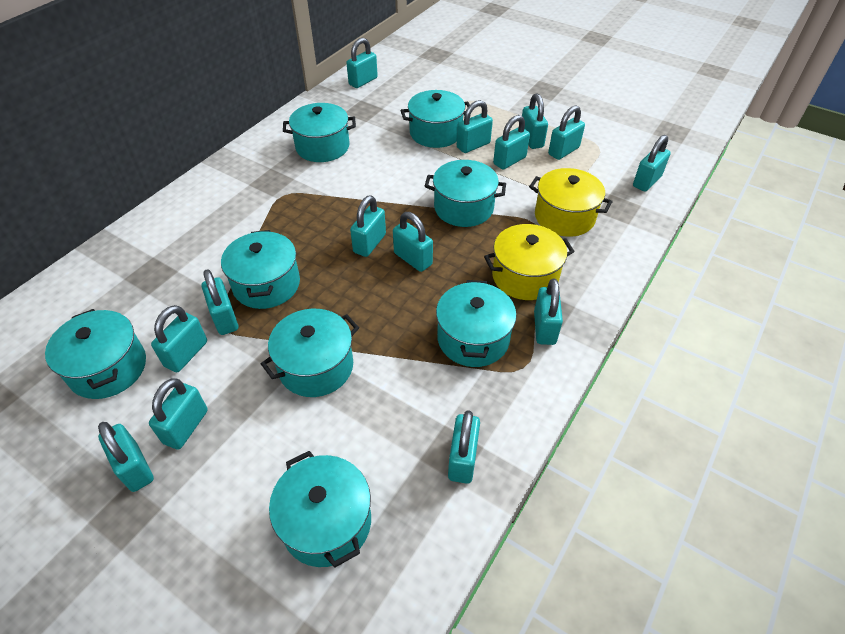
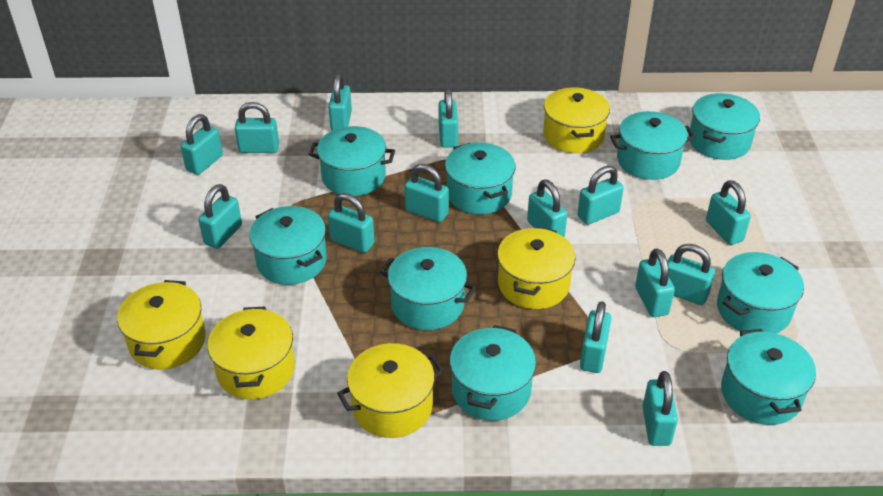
turquoise pot: 8 -> 9
yellow pot: 2 -> 5

